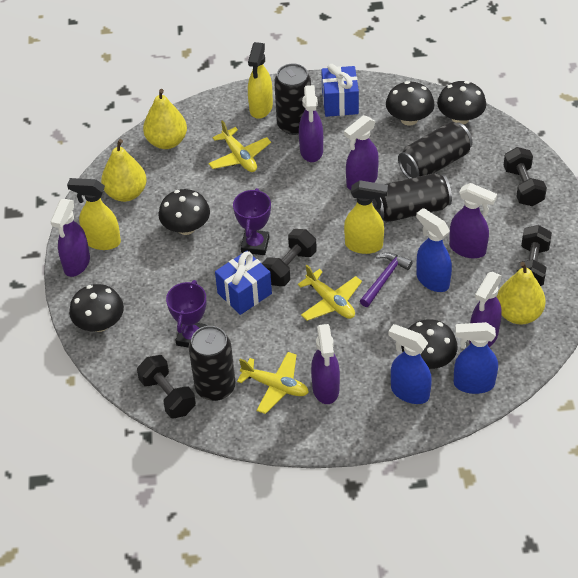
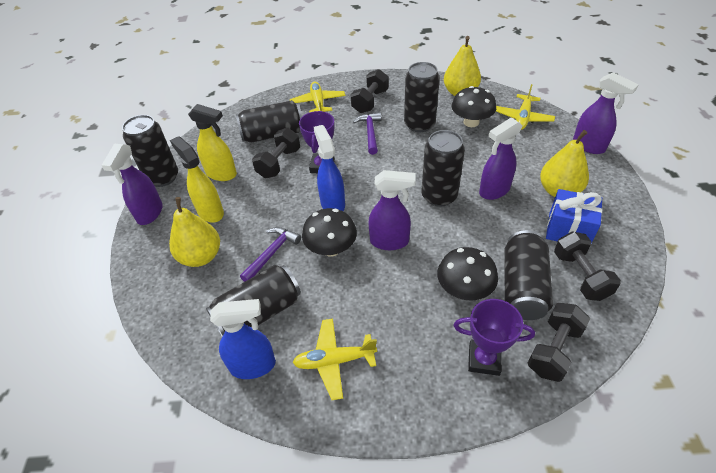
black can: 4 -> 6
black mushroom: 5 -> 3
blue gift: 2 -> 1
blue spray bottle: 3 -> 2
purple hammer: 1 -> 2
purple spray bottle: 6 -> 4
yellow spray bottle: 3 -> 2

